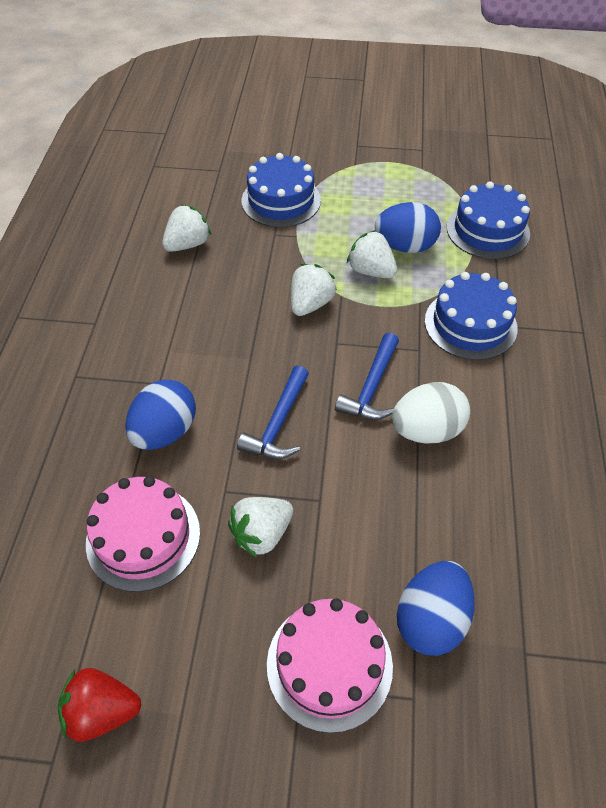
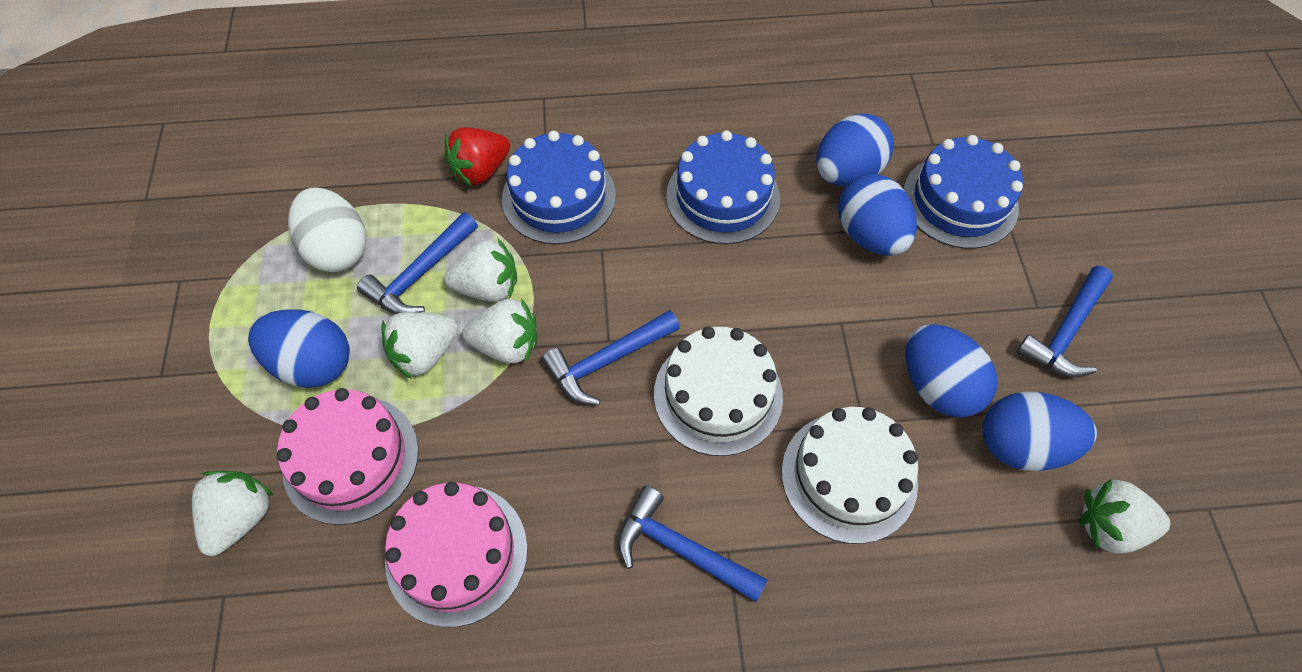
blue egg: 3 -> 5
blue hammer: 2 -> 4
white cake: 0 -> 2
white strawberry: 4 -> 5

